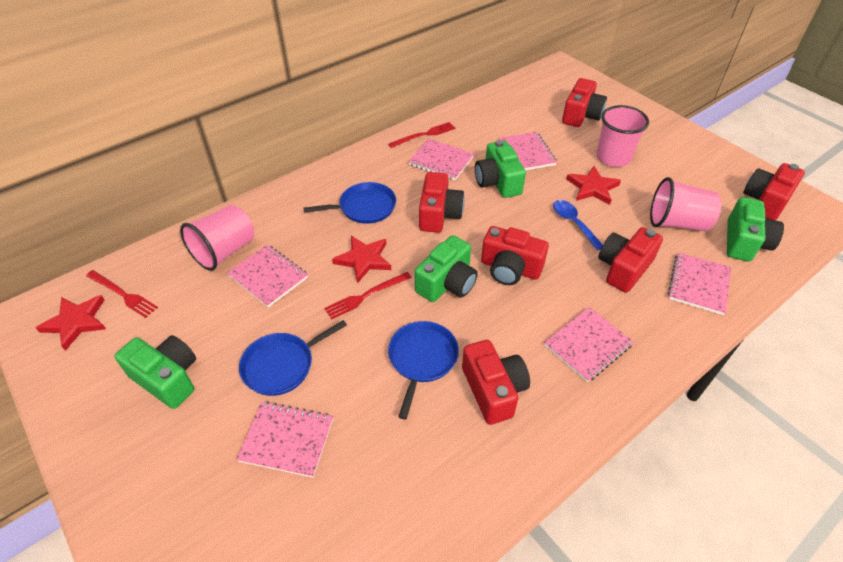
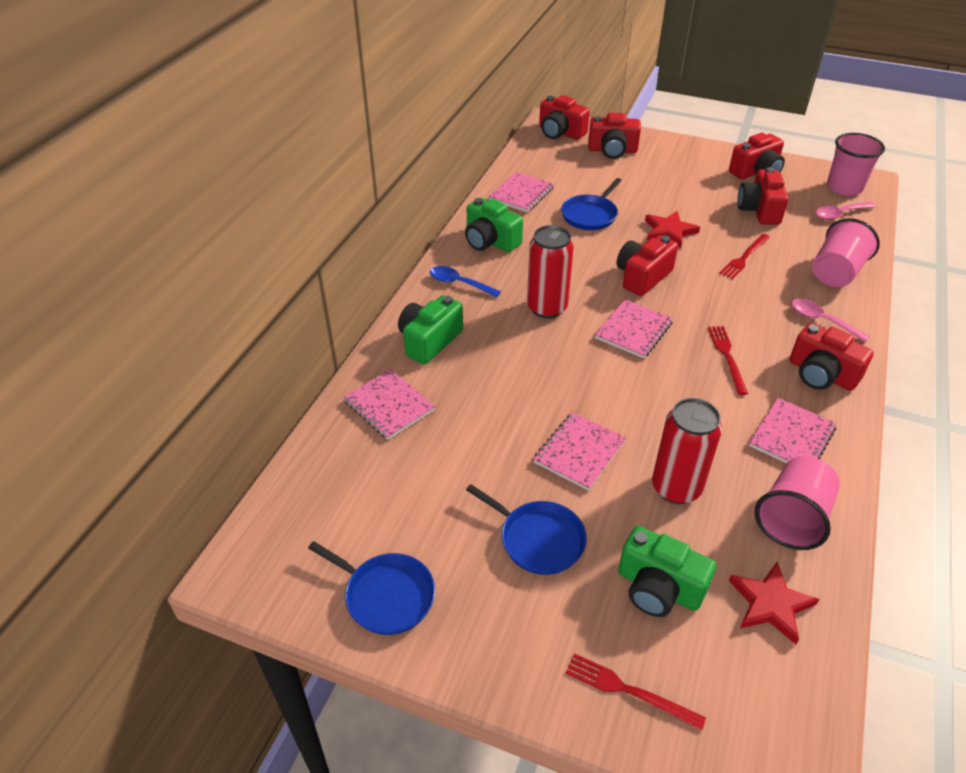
green camera: 4 -> 3
pink notebook: 6 -> 5
pink spoon: 0 -> 2
red can: 0 -> 2
red star: 3 -> 2

